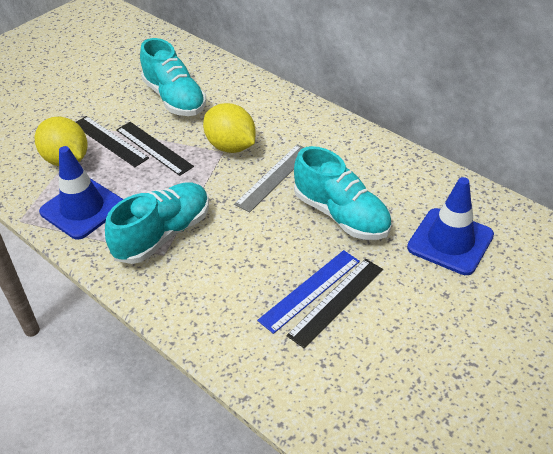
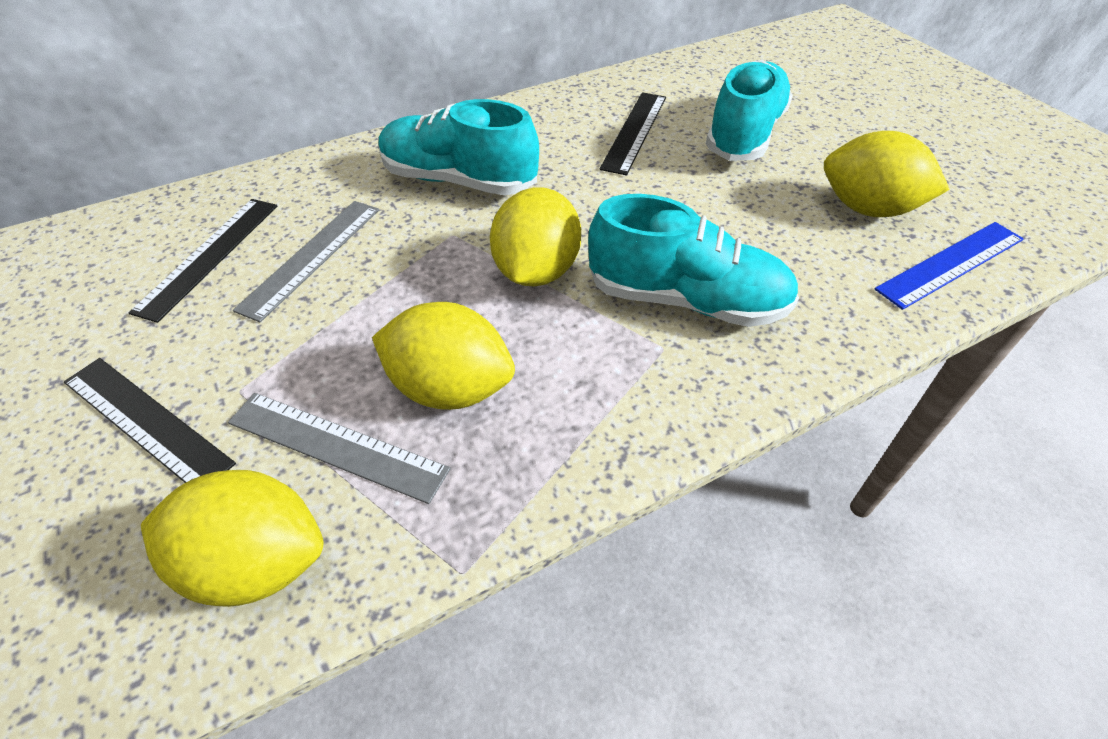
blue traffic cone: 2 -> 0
grey ruler: 1 -> 2
yellow lemon: 2 -> 4

